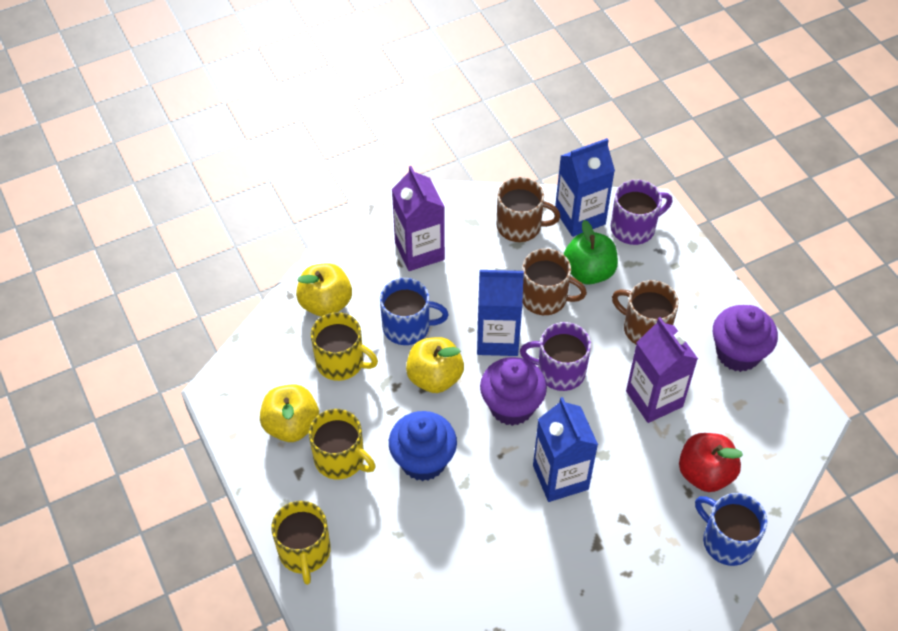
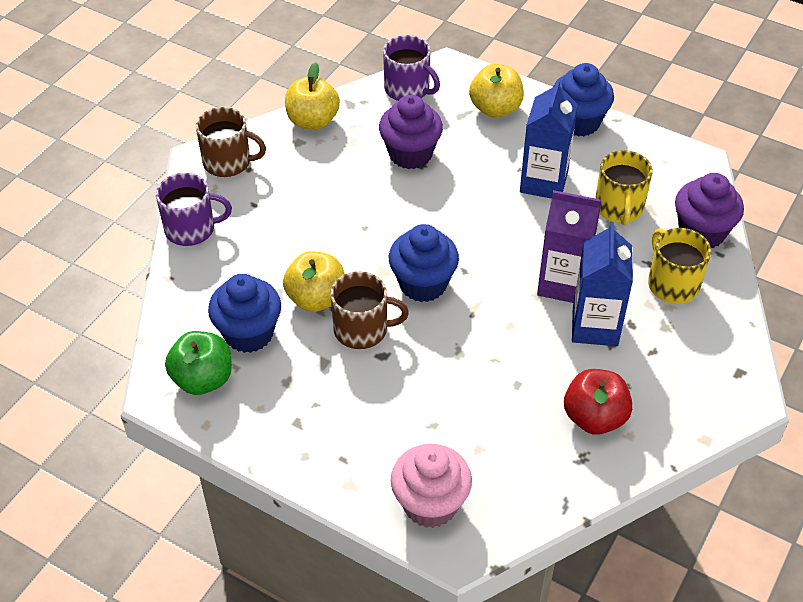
blue carton: 3 -> 2
blue cupcake: 1 -> 3
blue mug: 2 -> 0
brown mug: 3 -> 2
pink cupcake: 0 -> 1
purple carton: 2 -> 1
yellow mug: 3 -> 2

